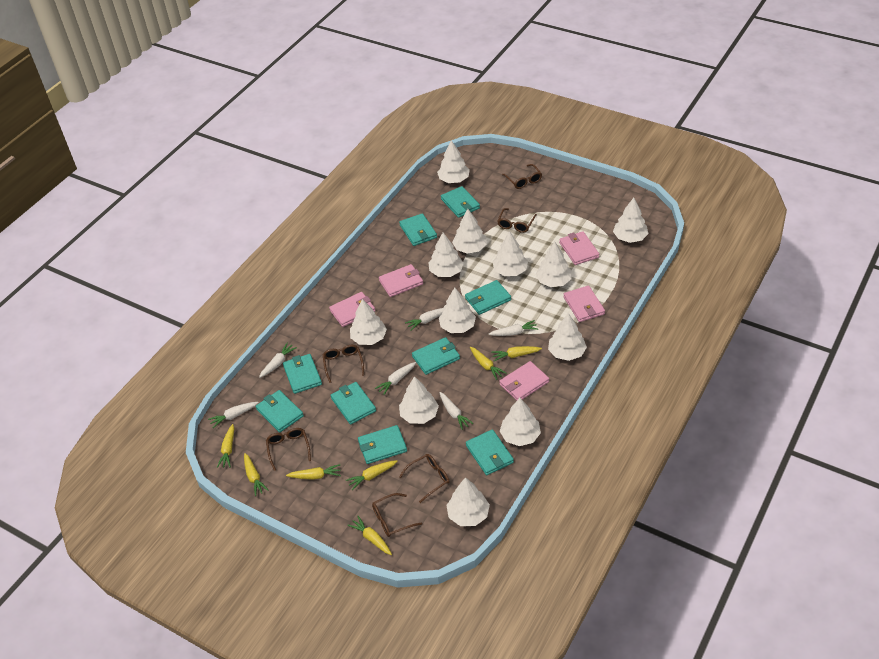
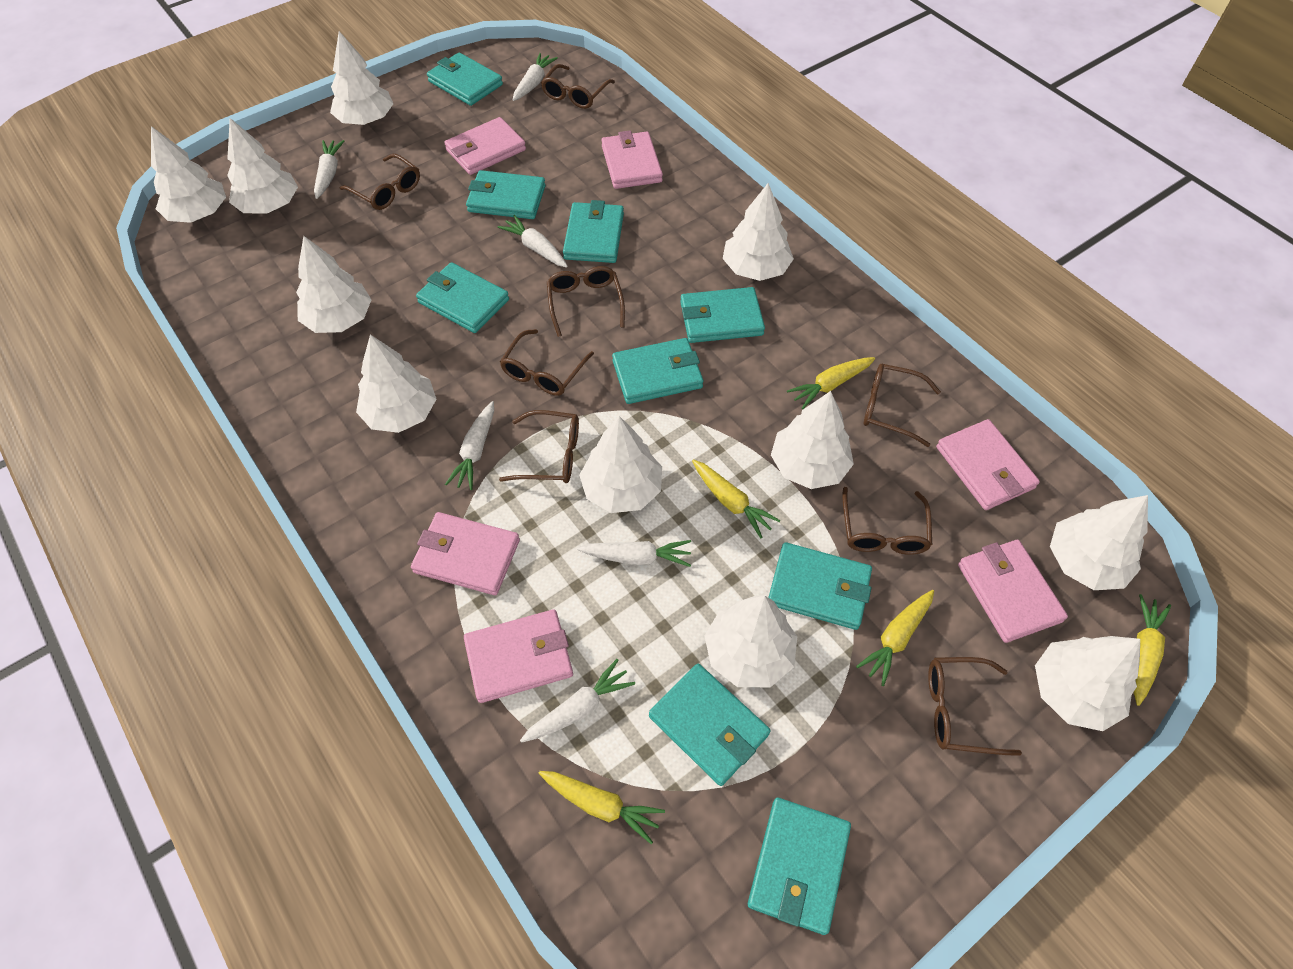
brown glasses: 6 -> 8
pink wallet: 5 -> 6
white tree: 12 -> 11
yellow carrot: 7 -> 5

